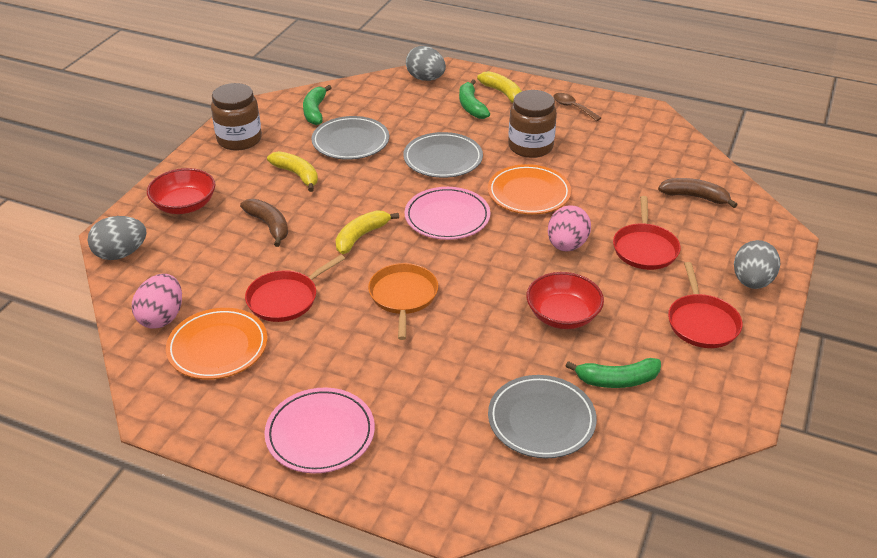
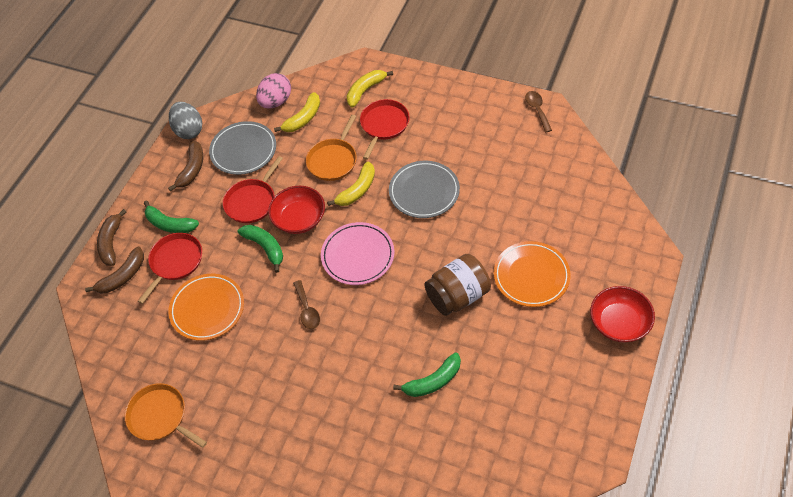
brown banana: 2 -> 3
brown jar: 2 -> 1
brown spoon: 1 -> 2
grey egg: 3 -> 1
grey plate: 3 -> 2
orange pan: 1 -> 2
pink egg: 2 -> 1
pink plate: 2 -> 1

